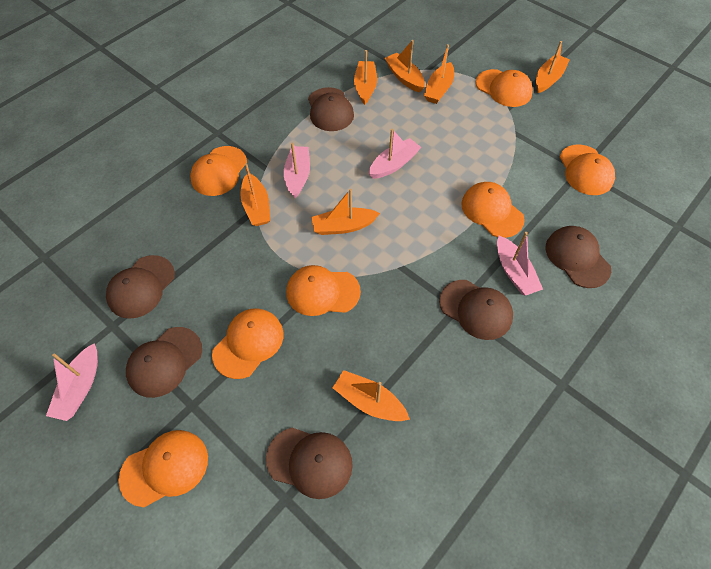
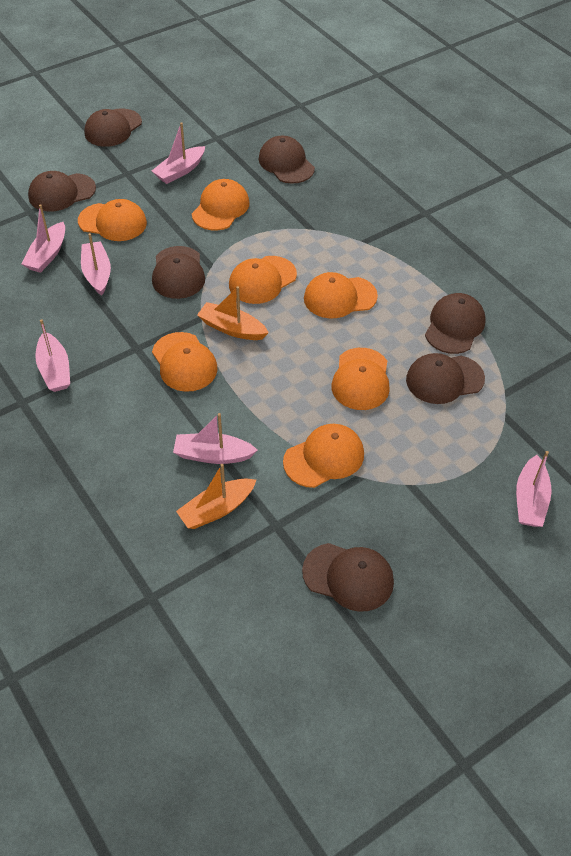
brown cap: 6 -> 7
orange boat: 7 -> 2
pink boat: 4 -> 6

